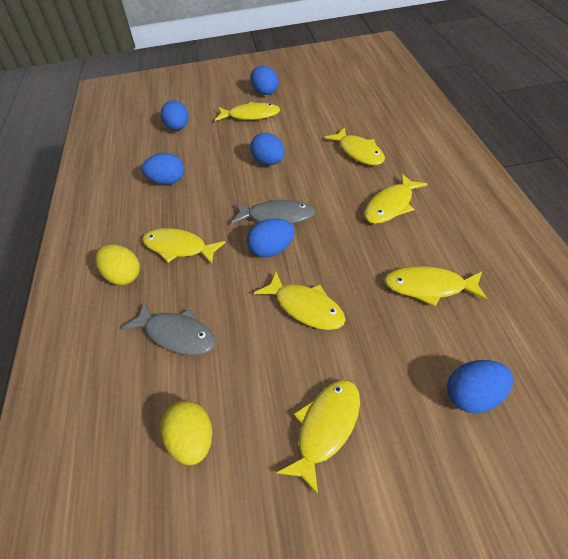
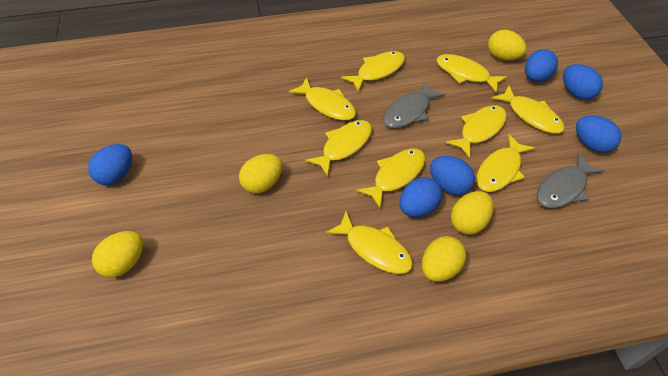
yellow egg: 2 -> 5
yellow fish: 7 -> 9

